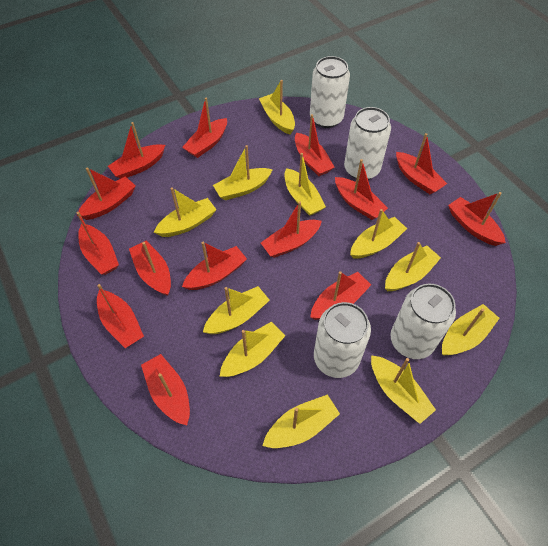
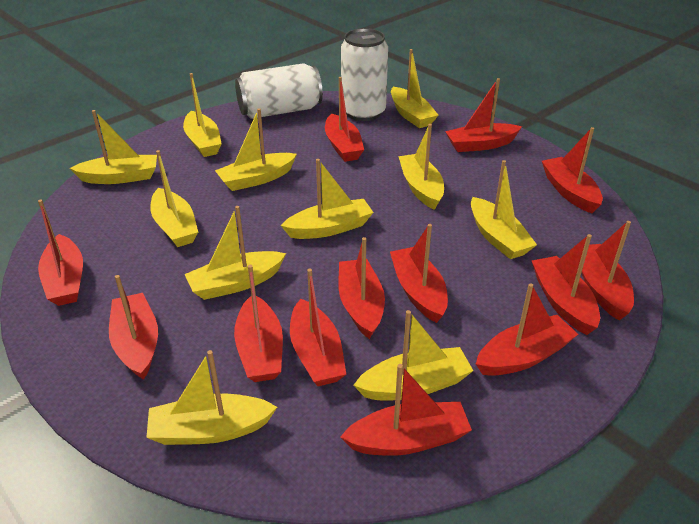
red boat: 14 -> 13
white can: 4 -> 2

